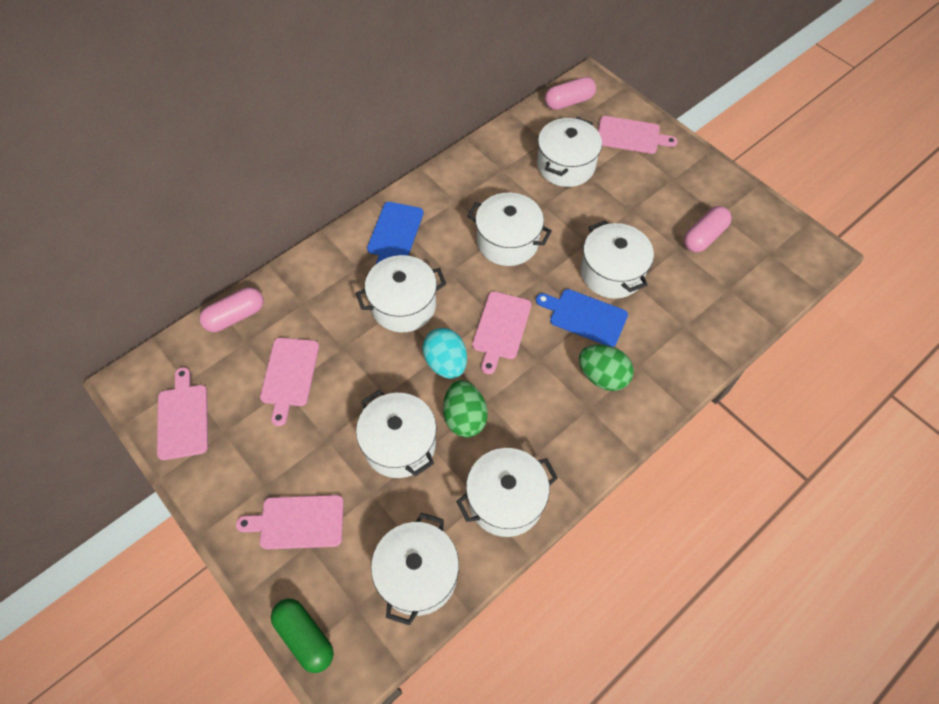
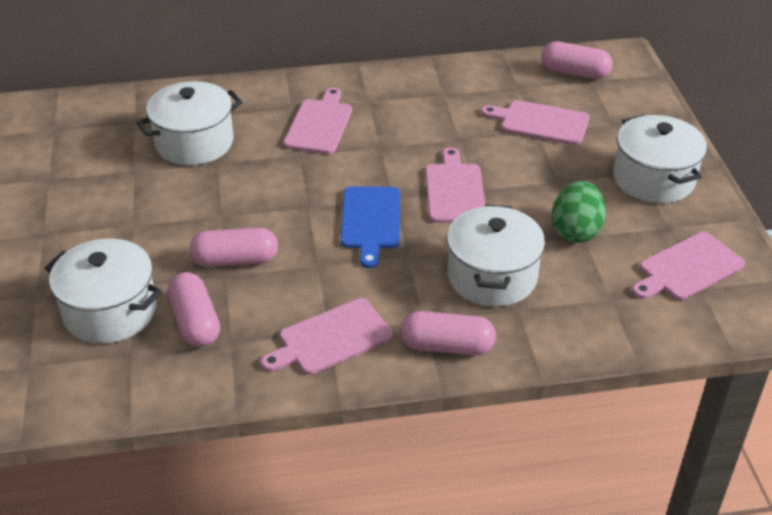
blue cutting board: 2 -> 1
green capsule: 1 -> 0
green egg: 2 -> 1
pink capsule: 3 -> 4
turquoise egg: 1 -> 0
white pot: 7 -> 4

